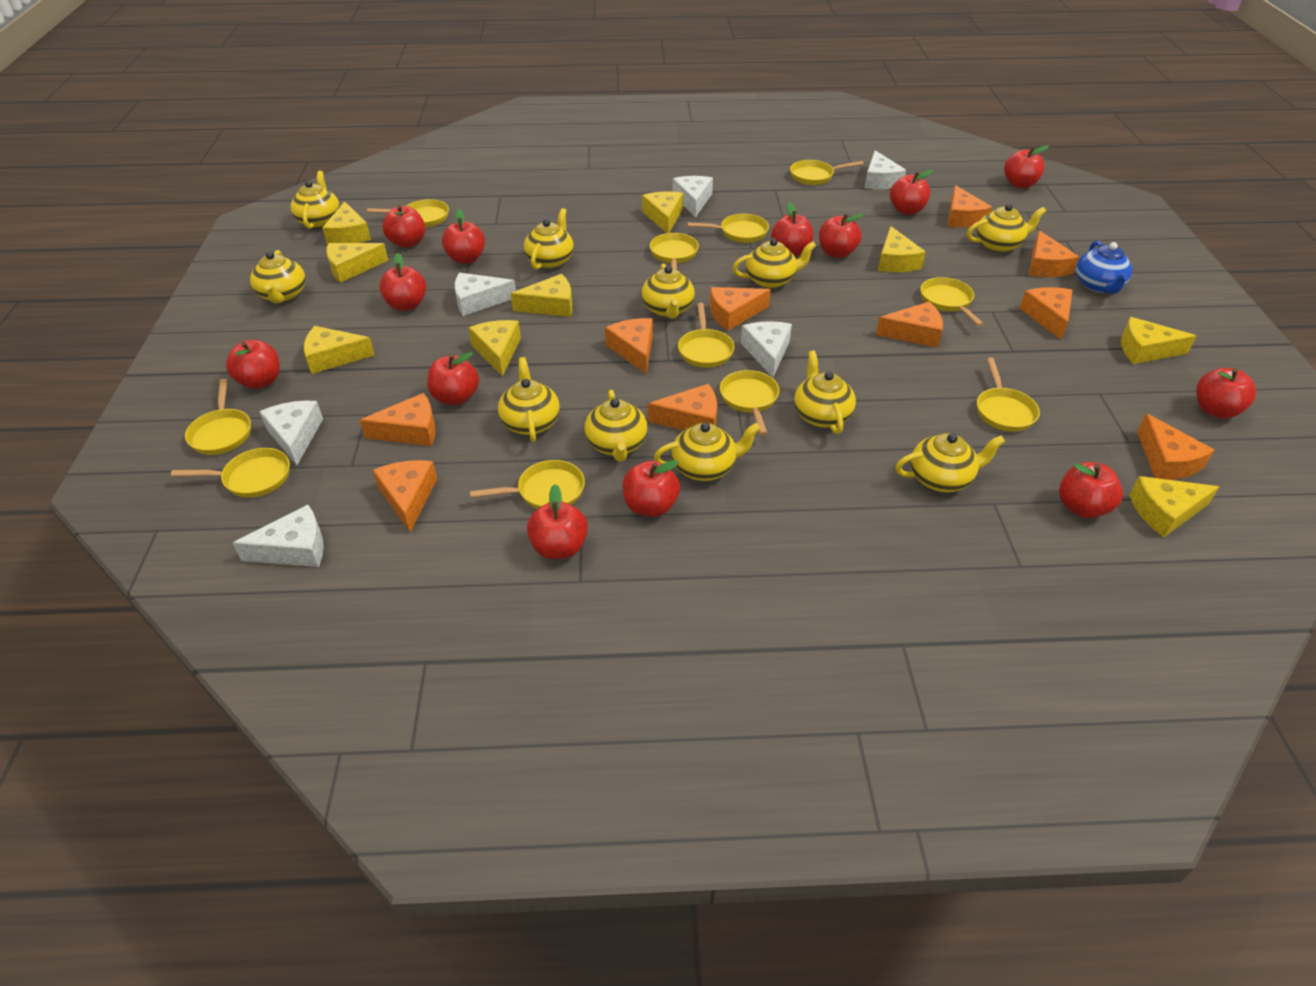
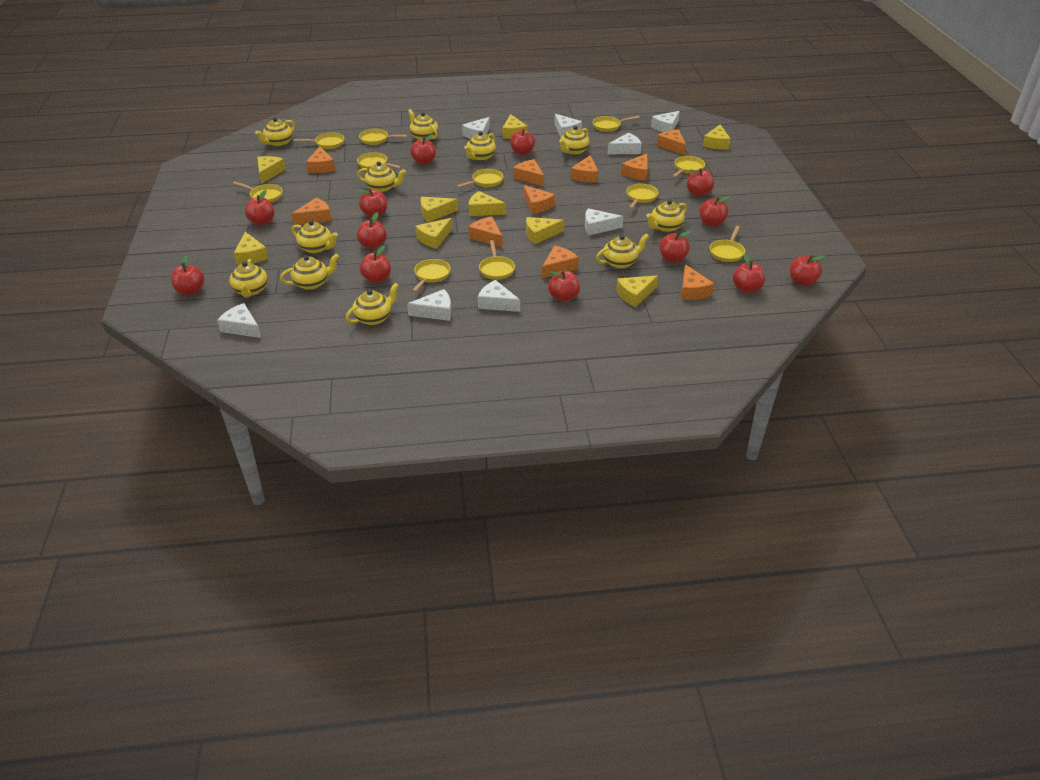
blue teapot: 1 -> 0
white cheese: 6 -> 8

